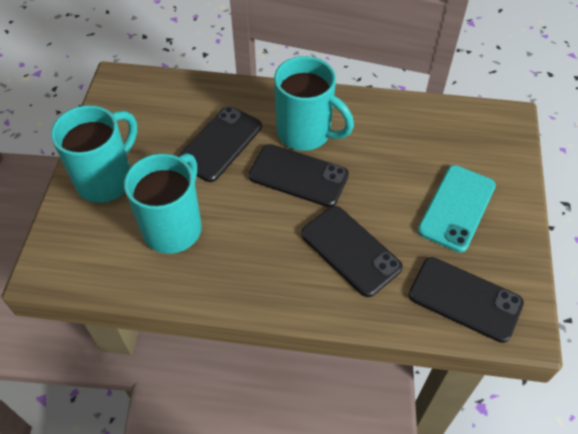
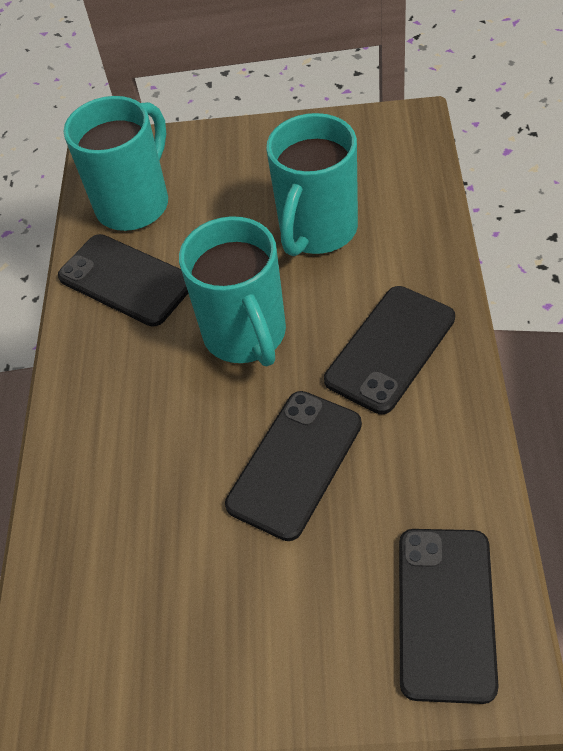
turquoise phone: 1 -> 0

